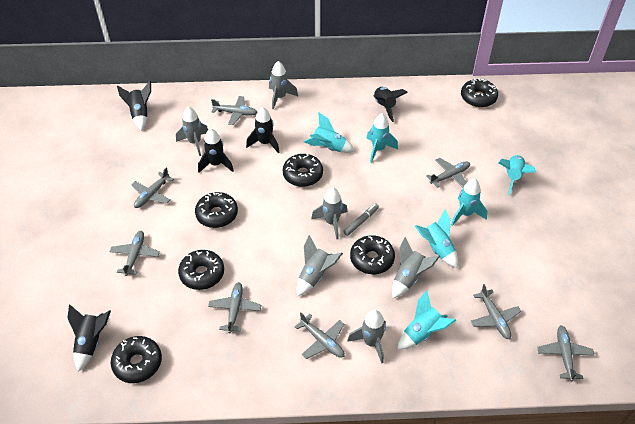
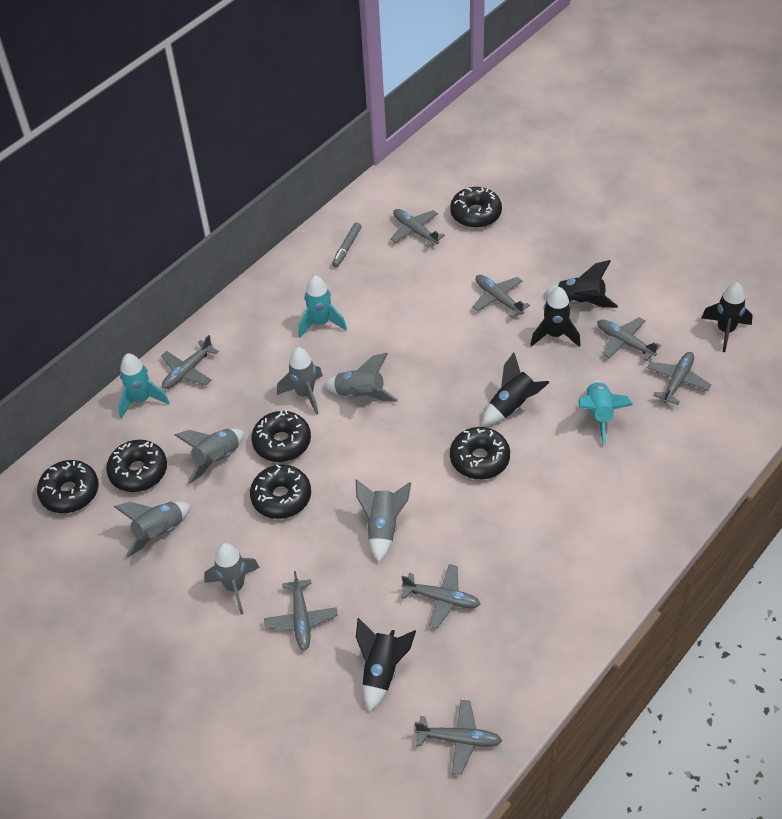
turquoise rocket: 6 -> 3

